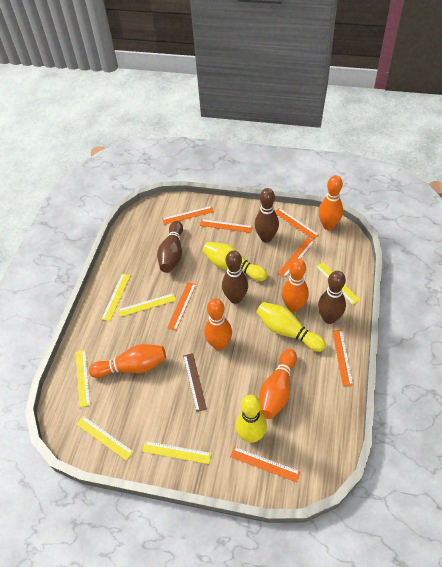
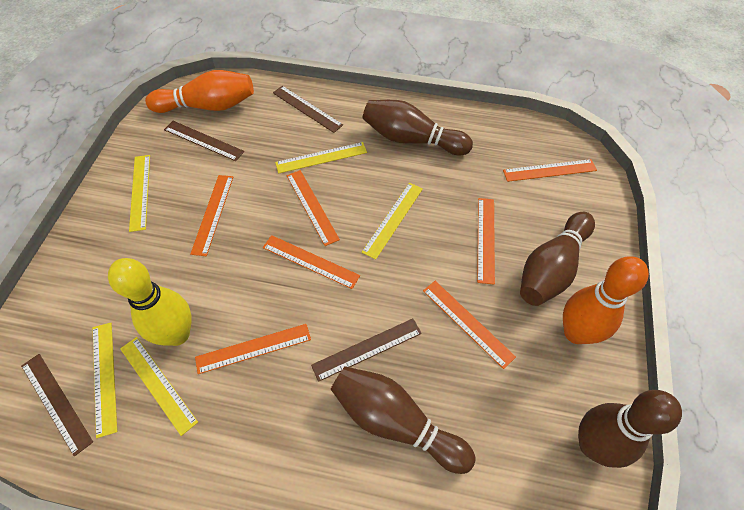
brown ruler: 1 -> 4
orange bowling pin: 5 -> 2
yellow bowling pin: 3 -> 1
yellow ruler: 6 -> 5

